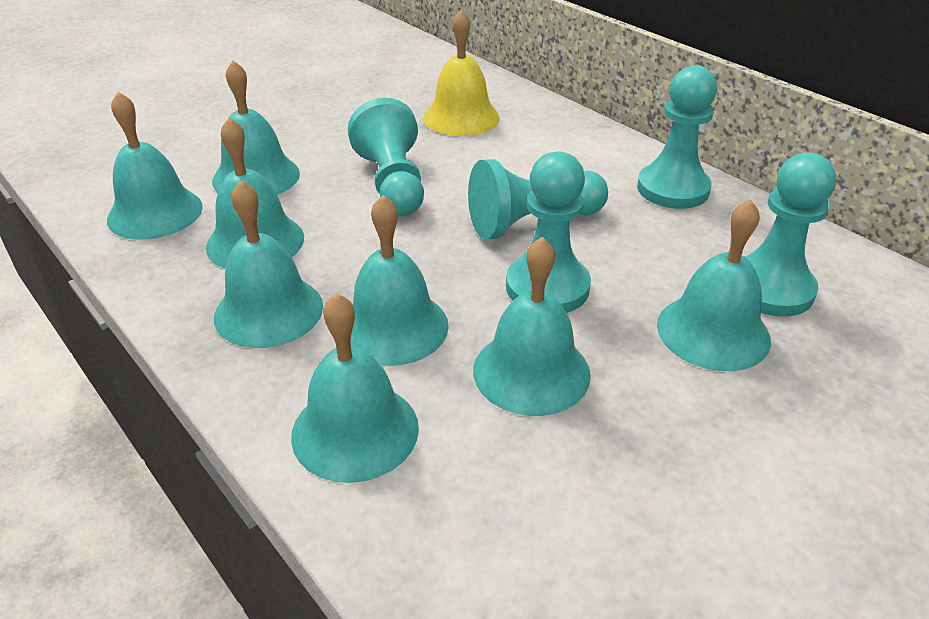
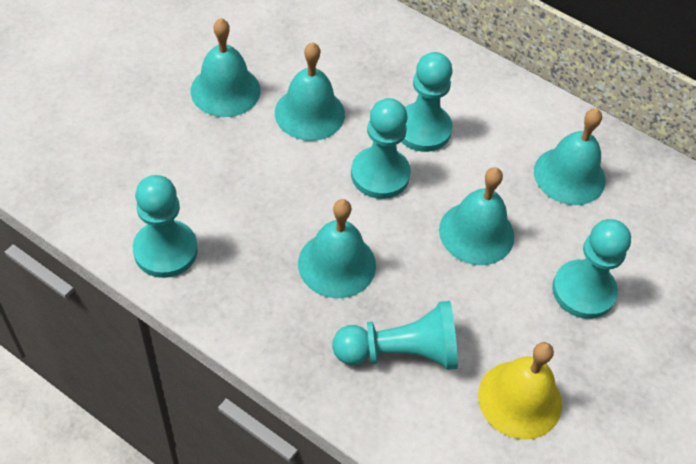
turquoise bell: 8 -> 5

